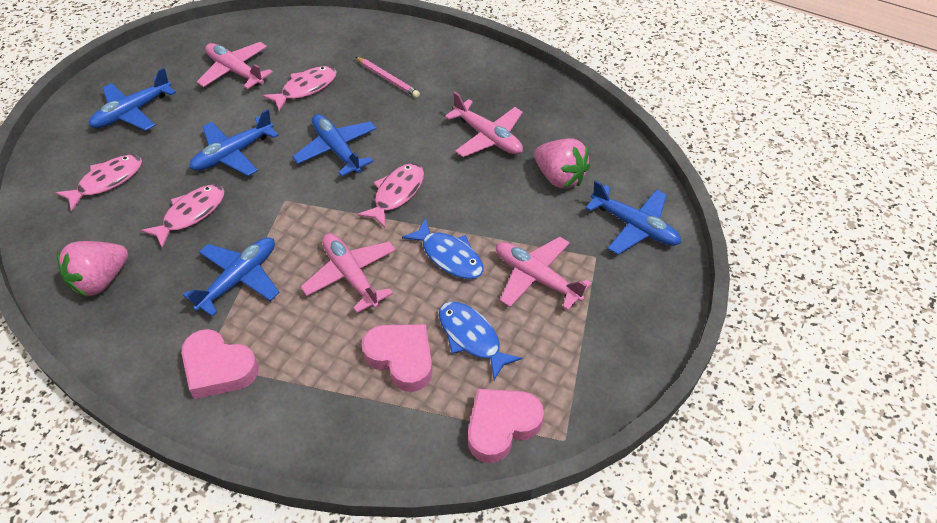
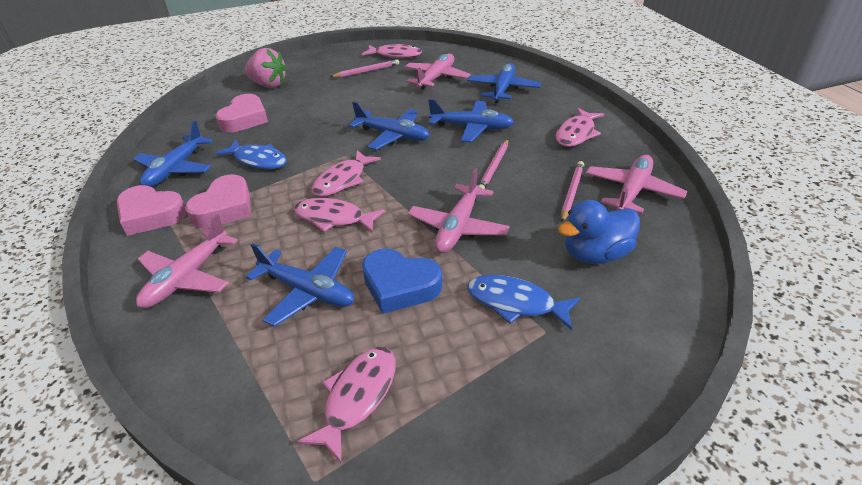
blue duck: 0 -> 1
blue heart: 0 -> 1
pink fish: 4 -> 5
pink pencil: 1 -> 3
pink strawberry: 2 -> 1

